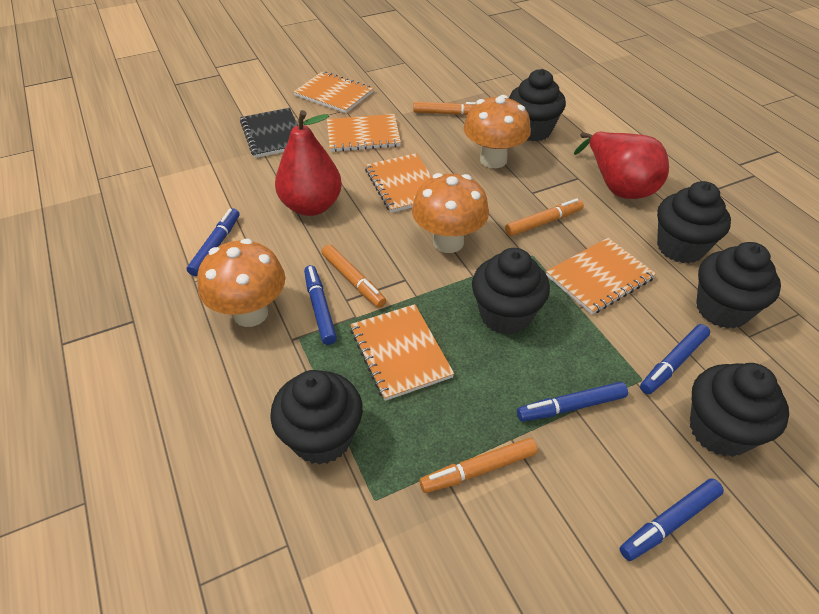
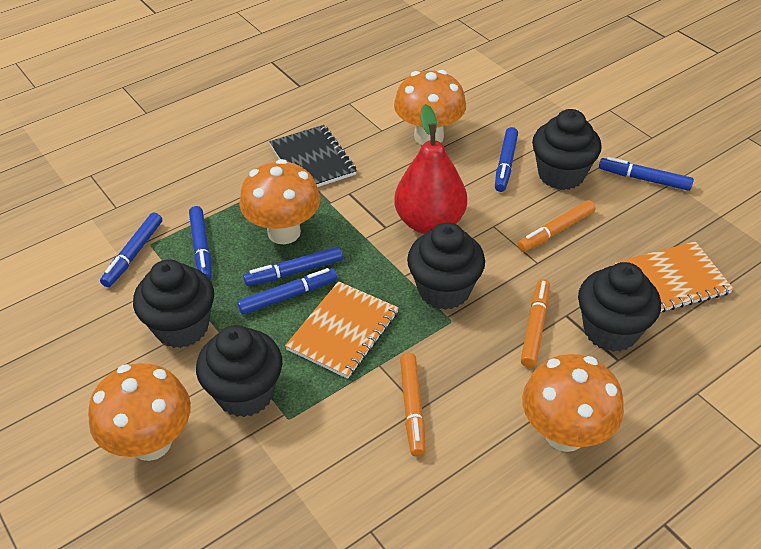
black cupcake: 6 -> 5
blue marker: 5 -> 6
orange marker: 4 -> 3
orange mushroom: 3 -> 4
orange notebook: 5 -> 2
red pear: 2 -> 1

